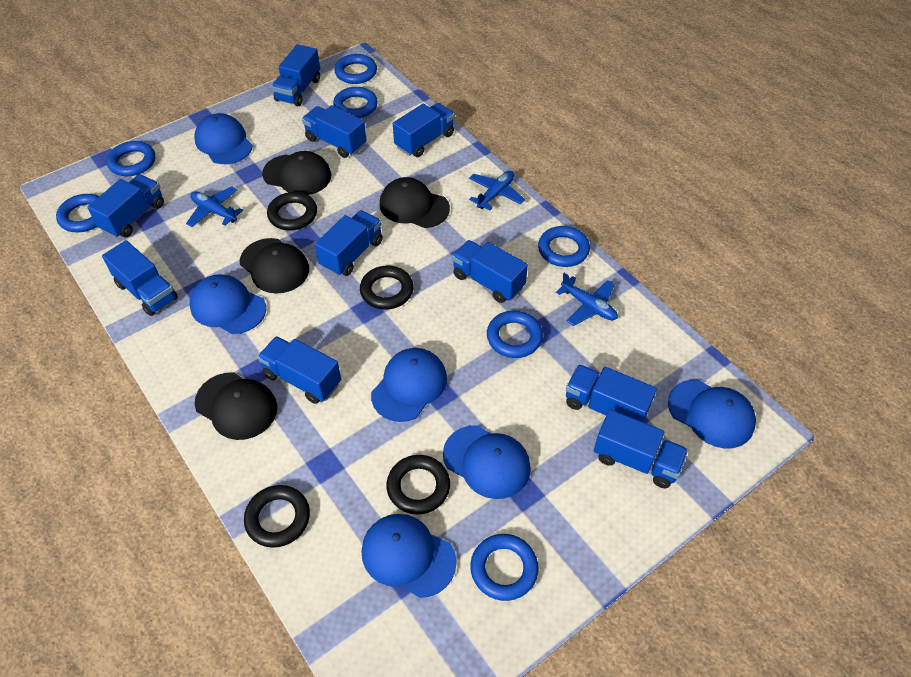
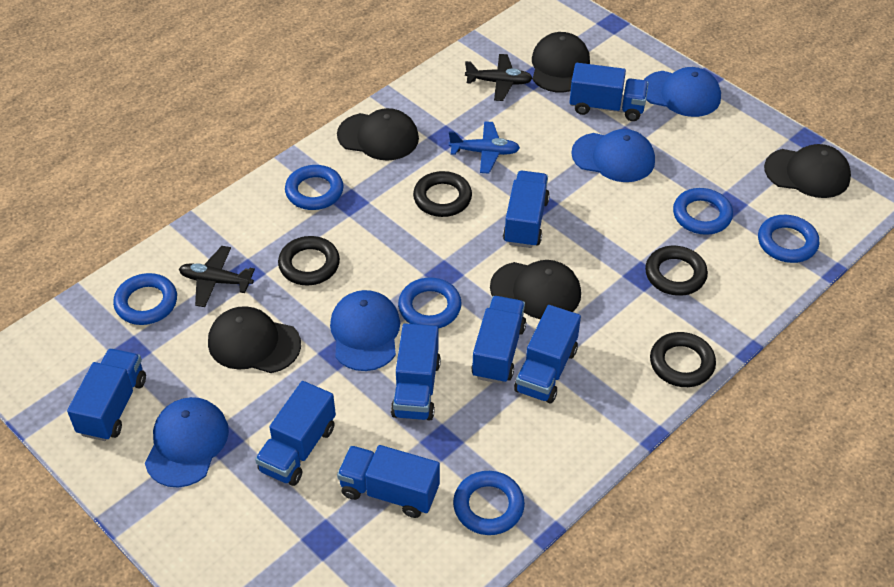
black cap: 4 -> 5
black plane: 0 -> 2
blue cap: 6 -> 4
blue plane: 3 -> 1
blue ring: 7 -> 6
blue truck: 10 -> 8

